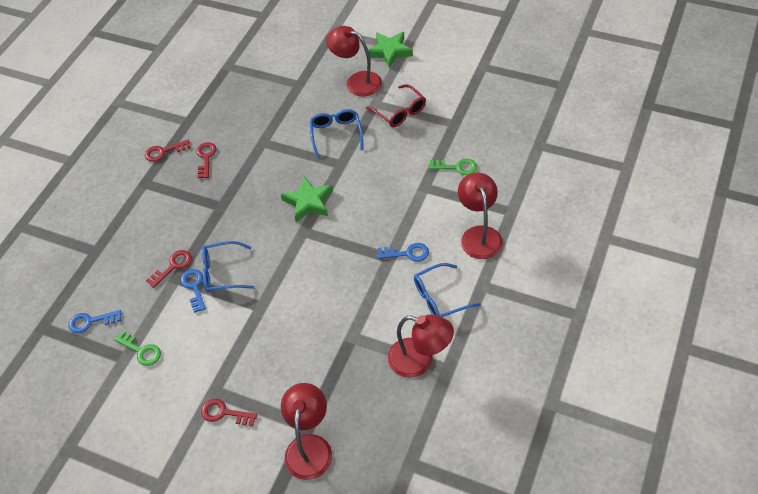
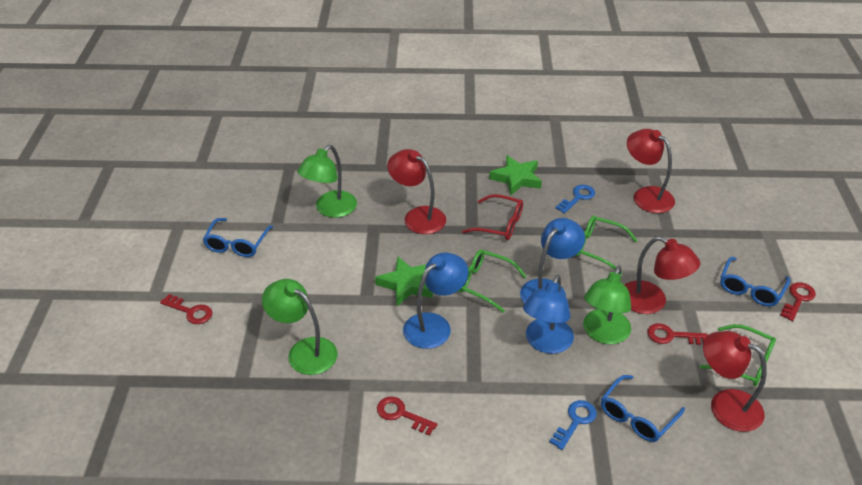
blue key: 3 -> 2
blue lamp: 0 -> 3
green glasses: 0 -> 3
green key: 2 -> 0
green lamp: 0 -> 3

